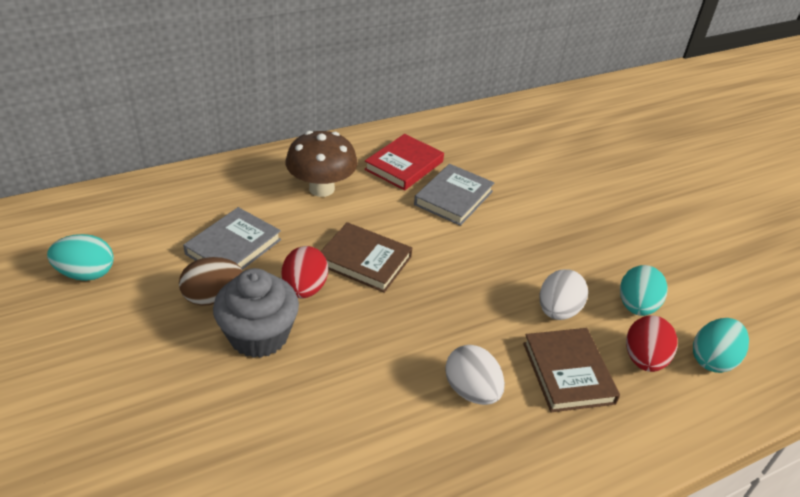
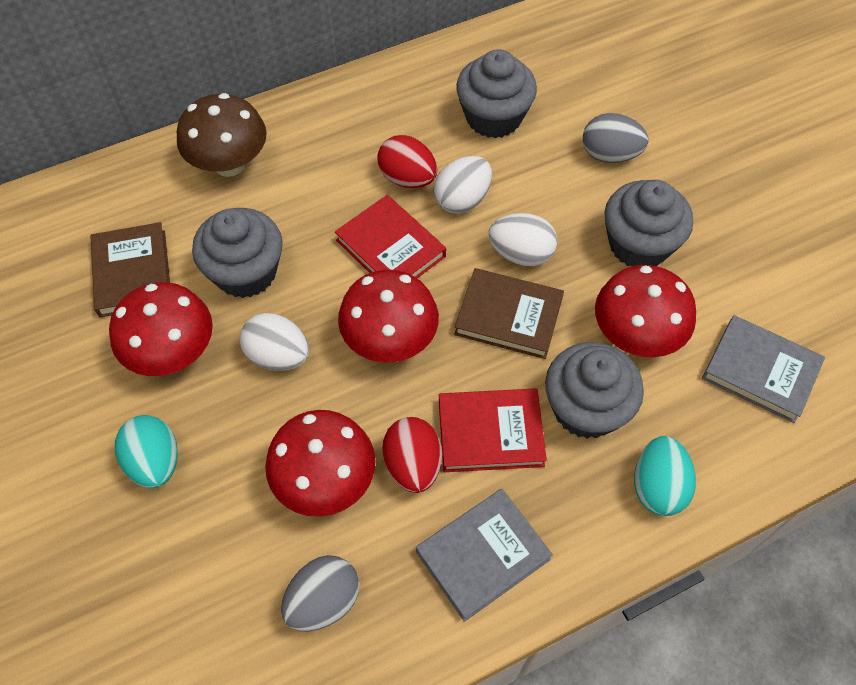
brown egg: 1 -> 0
grey cupcake: 1 -> 4
grey egg: 0 -> 2
red book: 1 -> 2
red mushroom: 0 -> 4
turquoise egg: 3 -> 2
white egg: 2 -> 3

